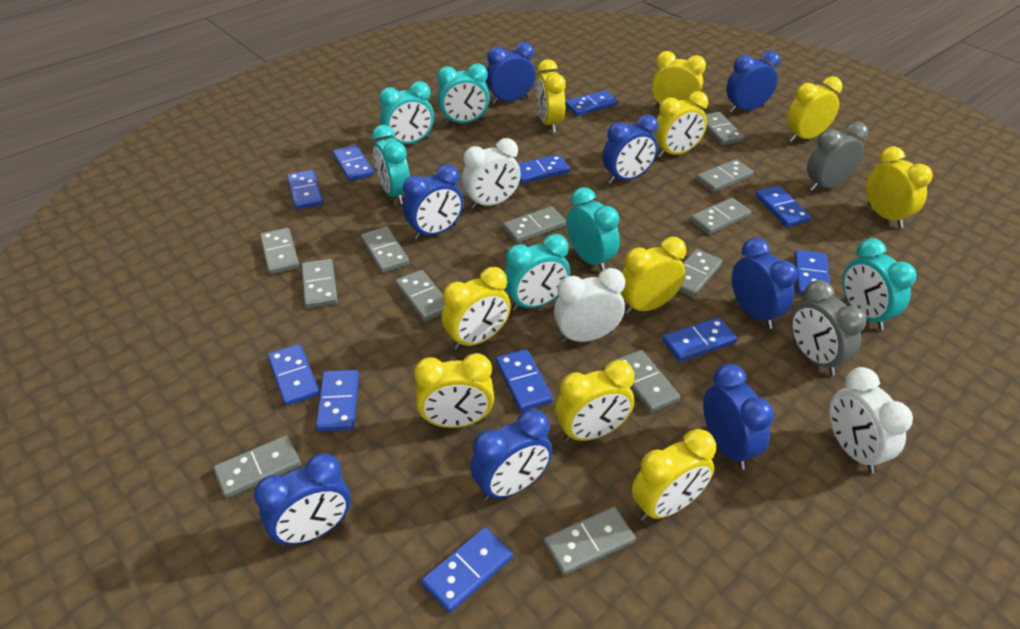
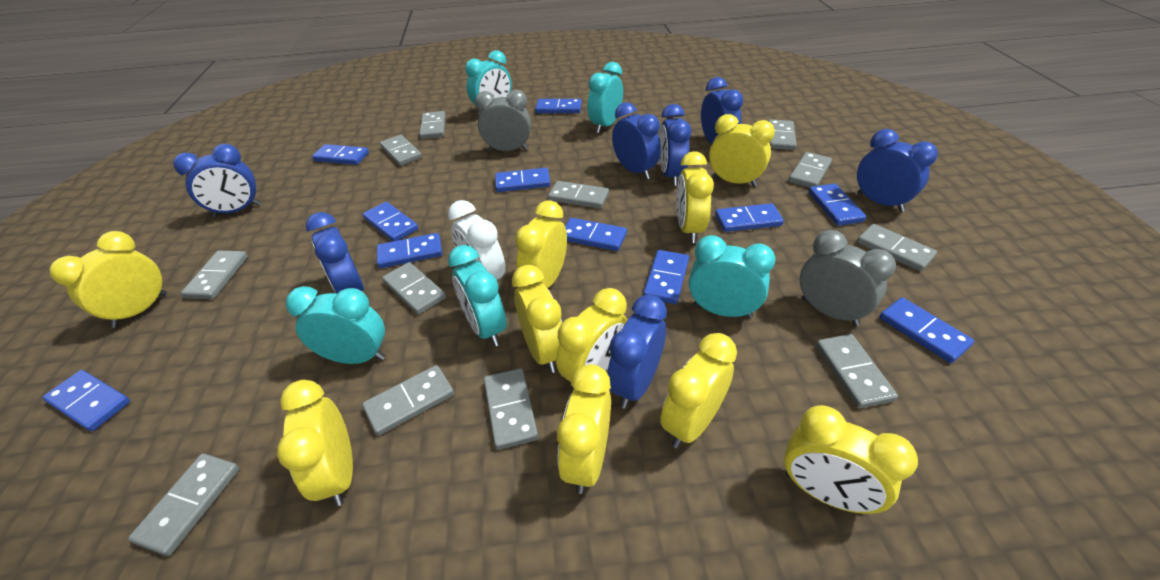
blue clock: 8 -> 7
turquoise clock: 6 -> 5
white clock: 3 -> 1

